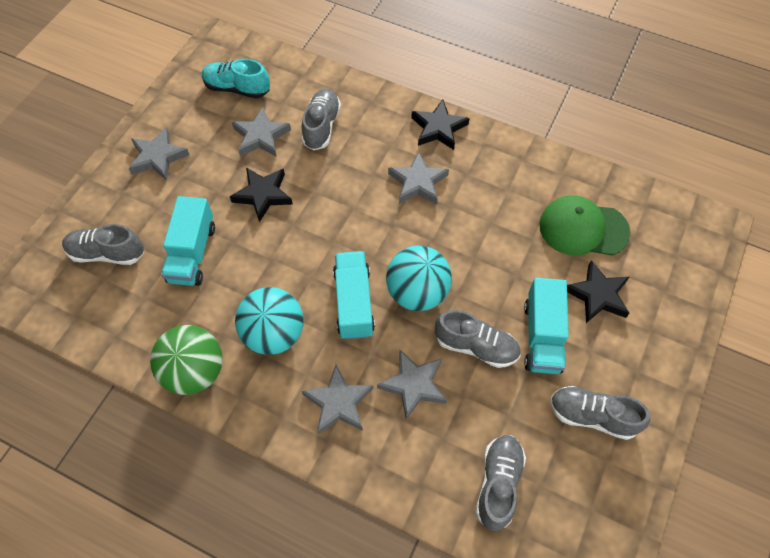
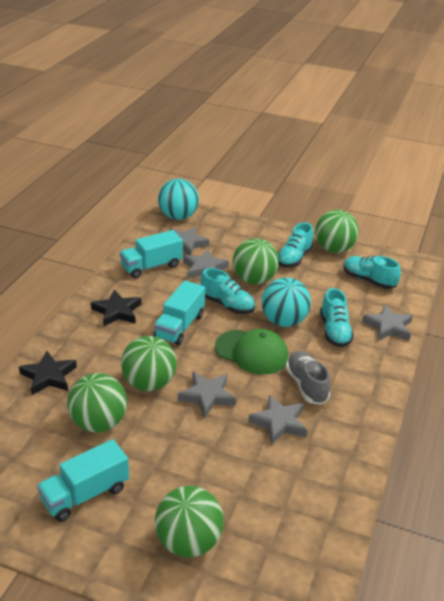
black star: 3 -> 2
green ball: 1 -> 5
grey shoe: 5 -> 1
turquoise shoe: 1 -> 4

